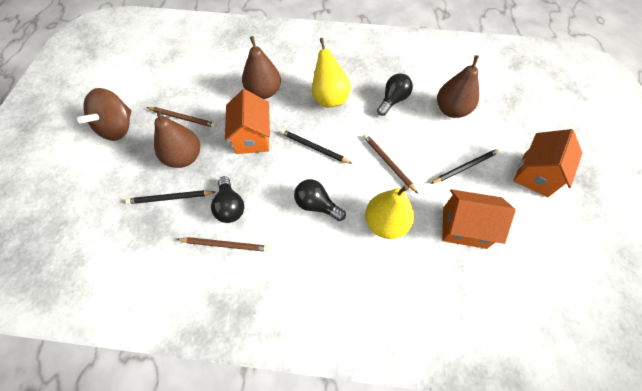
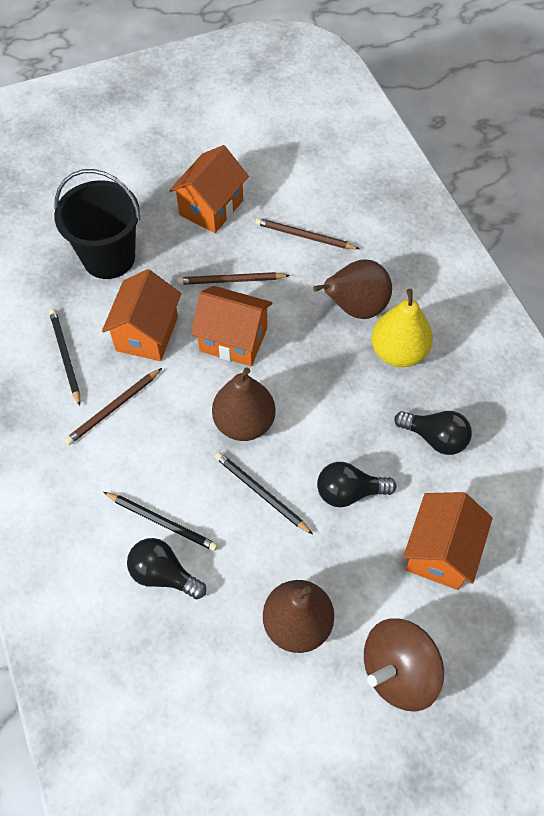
black bucket: 0 -> 1
orange house: 3 -> 4
yellow pear: 2 -> 1

